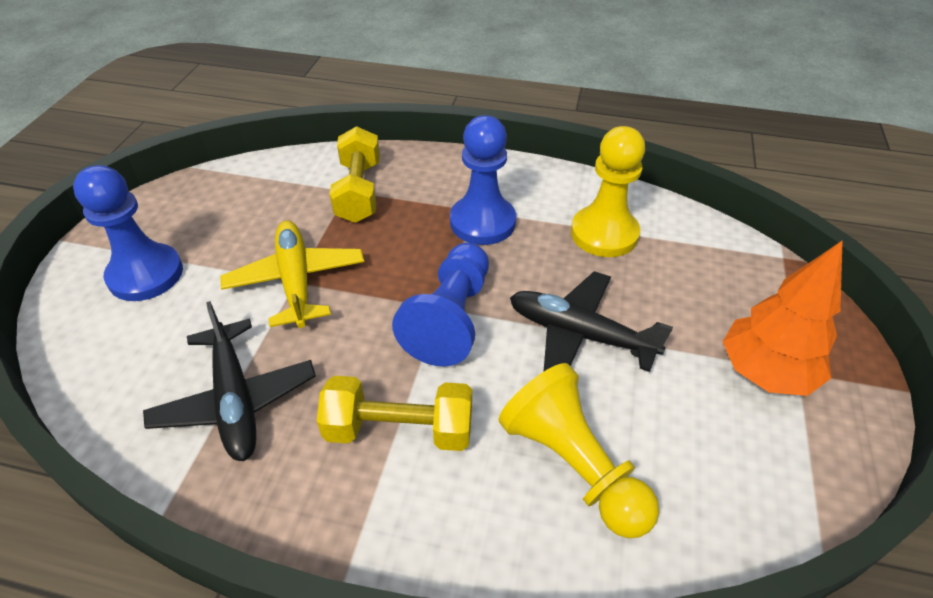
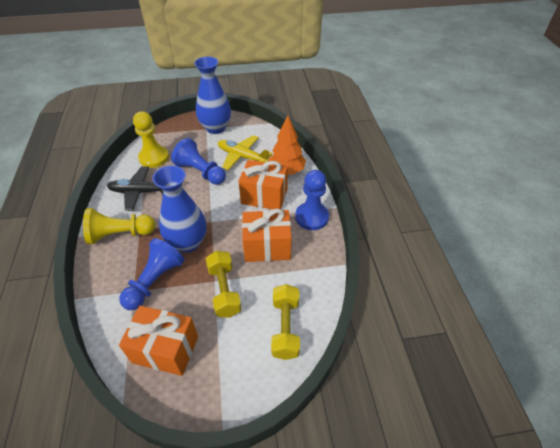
black plane: 2 -> 1
blue vase: 0 -> 2
orange gift: 0 -> 3

